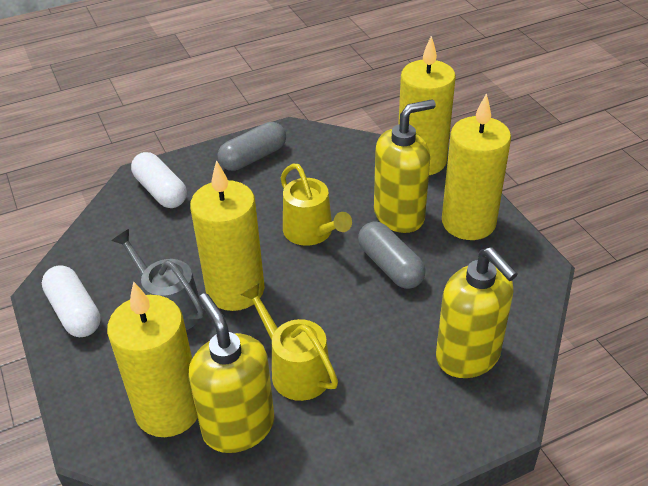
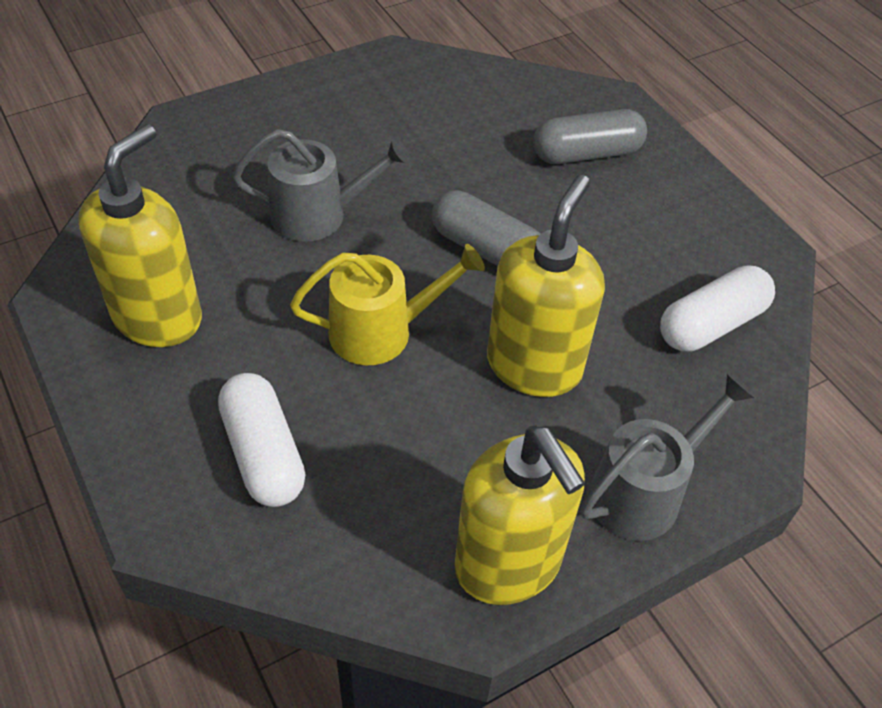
grey watering can: 1 -> 2
yellow candle: 4 -> 0
yellow watering can: 2 -> 1

